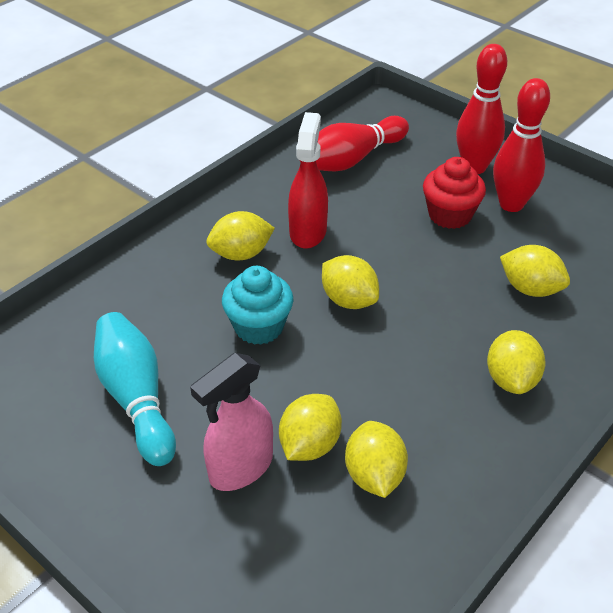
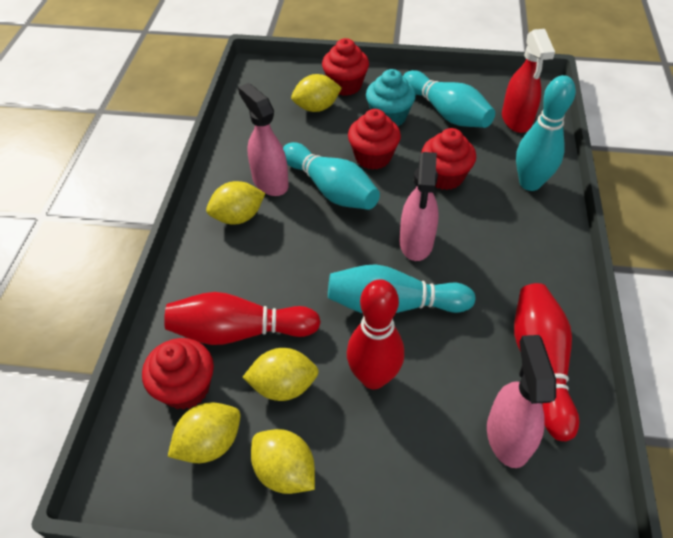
pink spray bottle: 1 -> 3
red cupcake: 1 -> 4
turquoise bowling pin: 1 -> 4
yellow lemon: 6 -> 5

